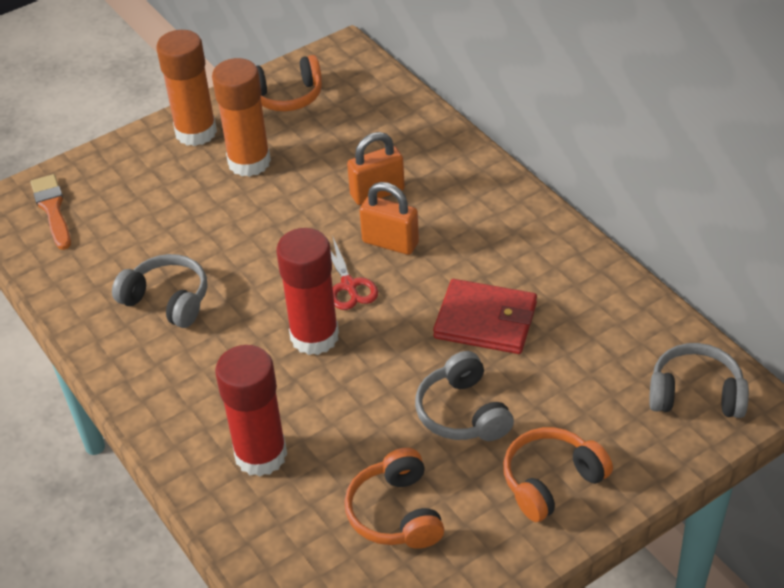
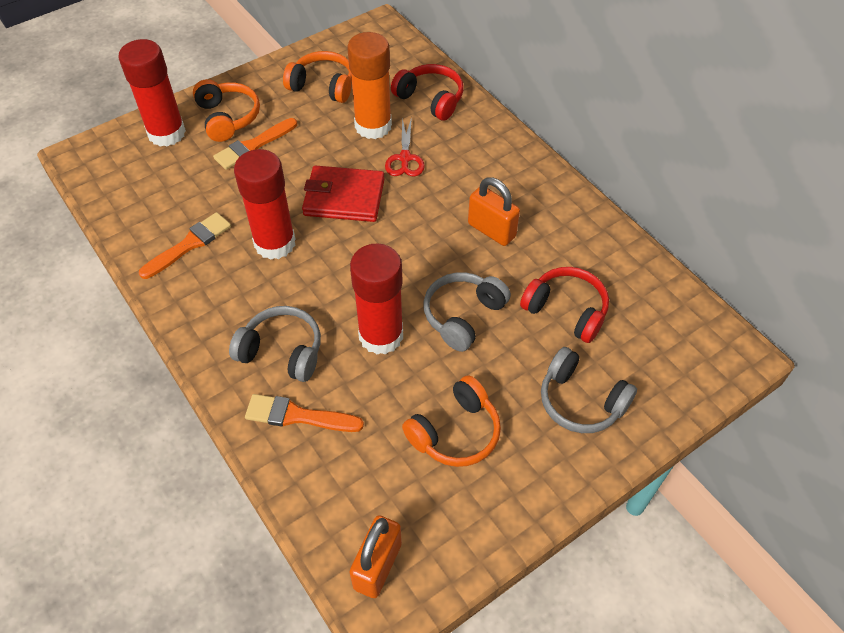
orange brush: 1 -> 3
orange glue stick: 2 -> 1
red glue stick: 2 -> 3
red headphones: 0 -> 2

